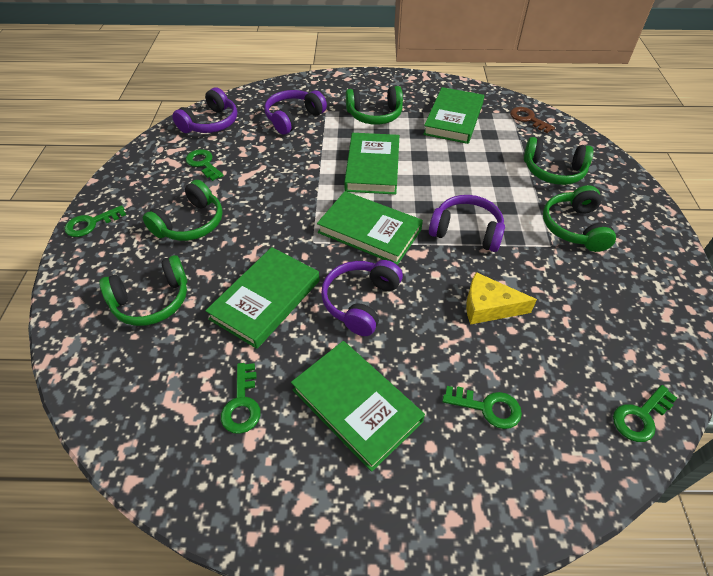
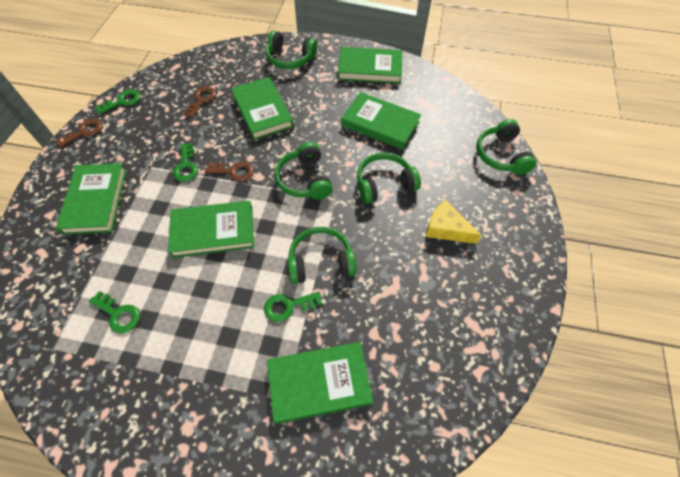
brown key: 1 -> 3
green book: 5 -> 6
green key: 5 -> 4
purple headphones: 4 -> 0

